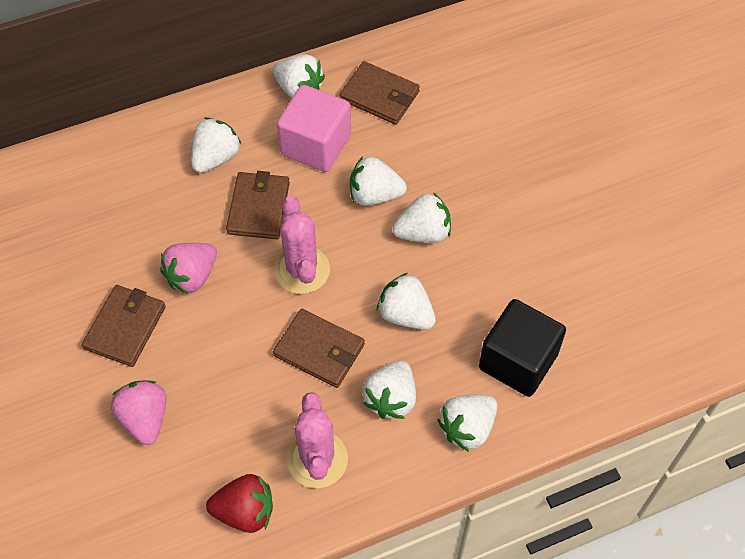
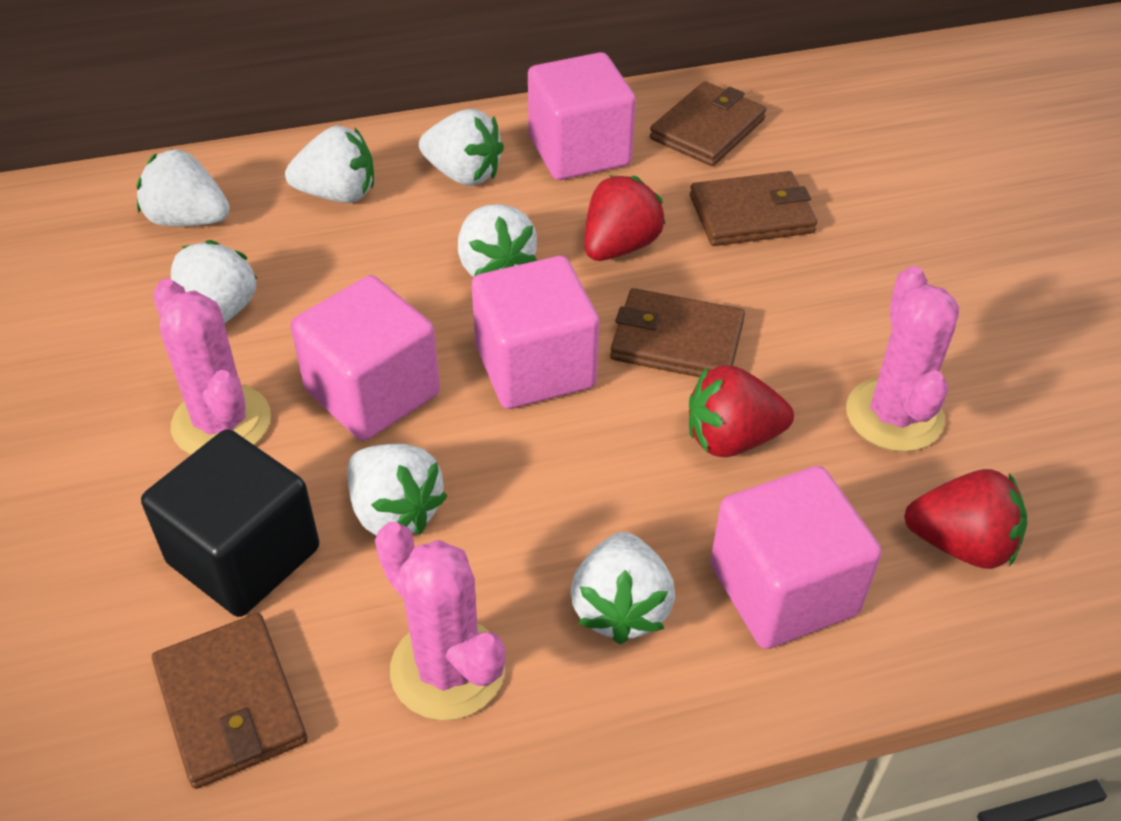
pink cactus: 2 -> 3
pink cube: 1 -> 4
pink strawberry: 2 -> 0
red strawberry: 1 -> 3

